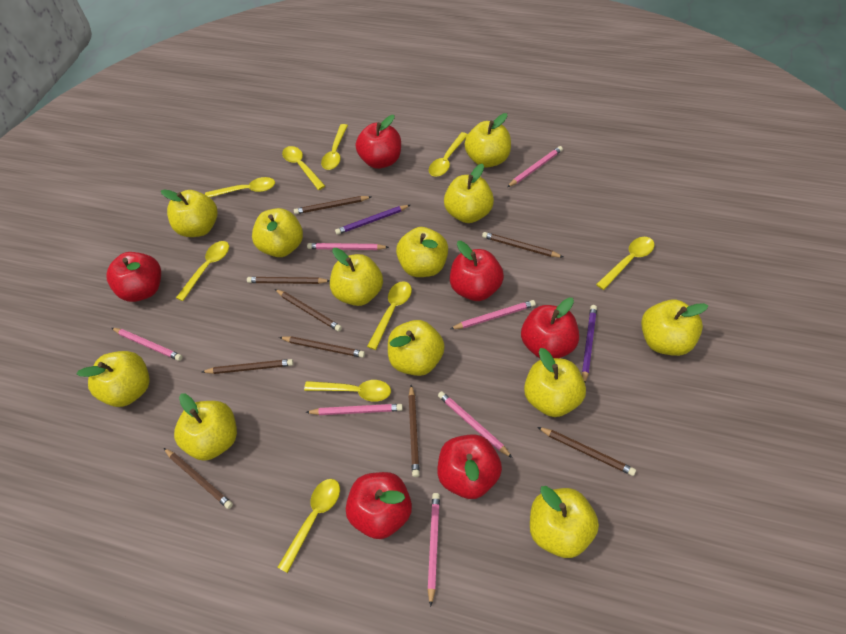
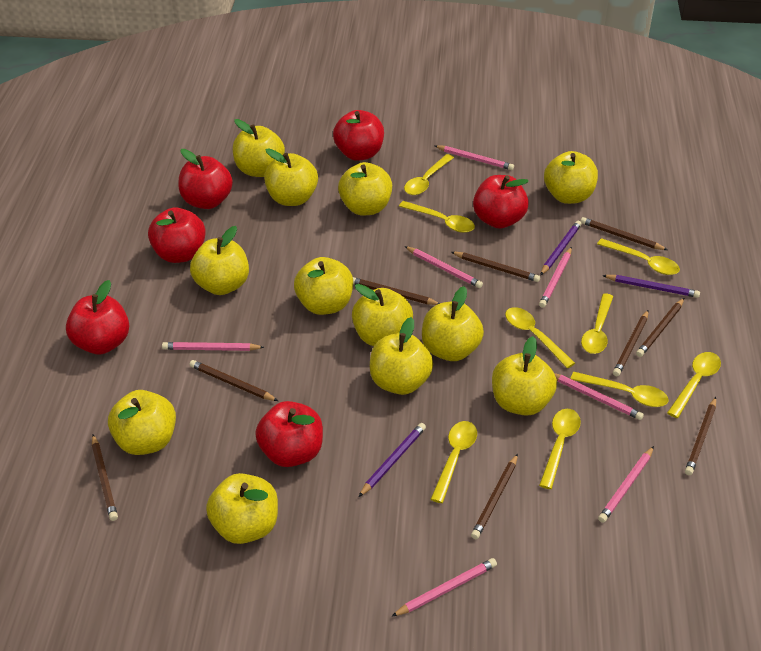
purple pencil: 2 -> 3

